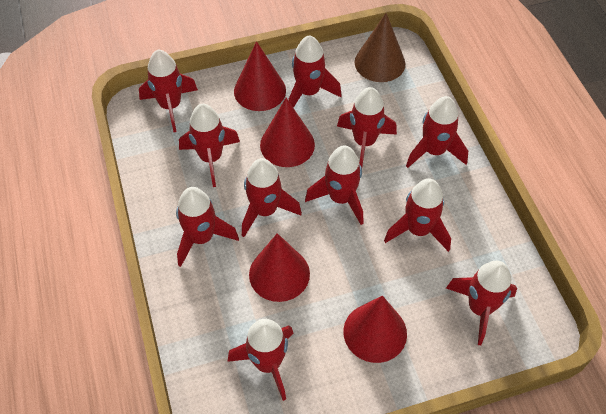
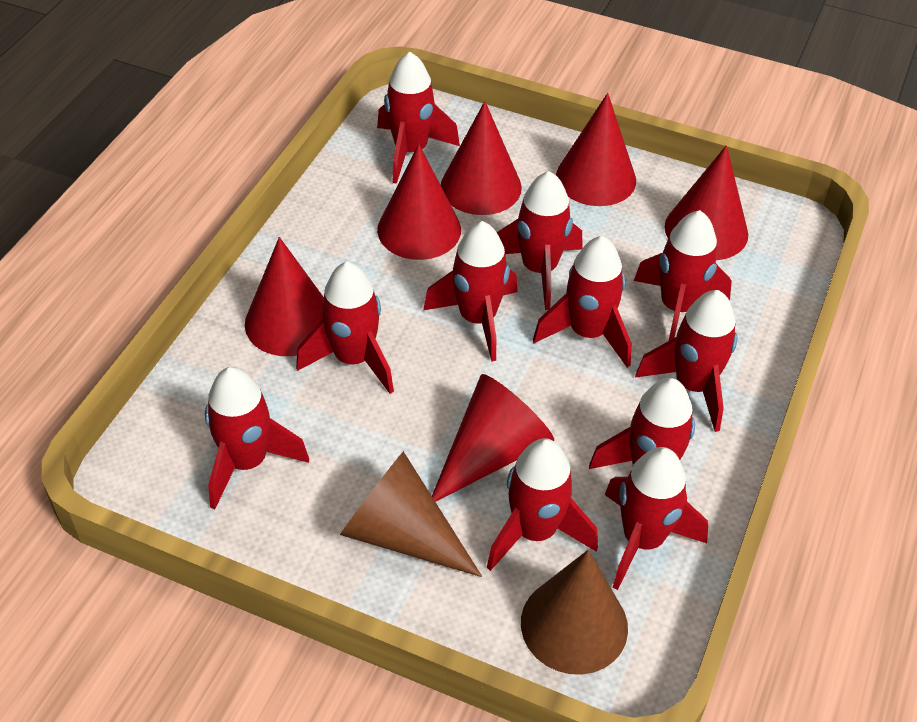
brown cone: 1 -> 2
red cone: 4 -> 6

